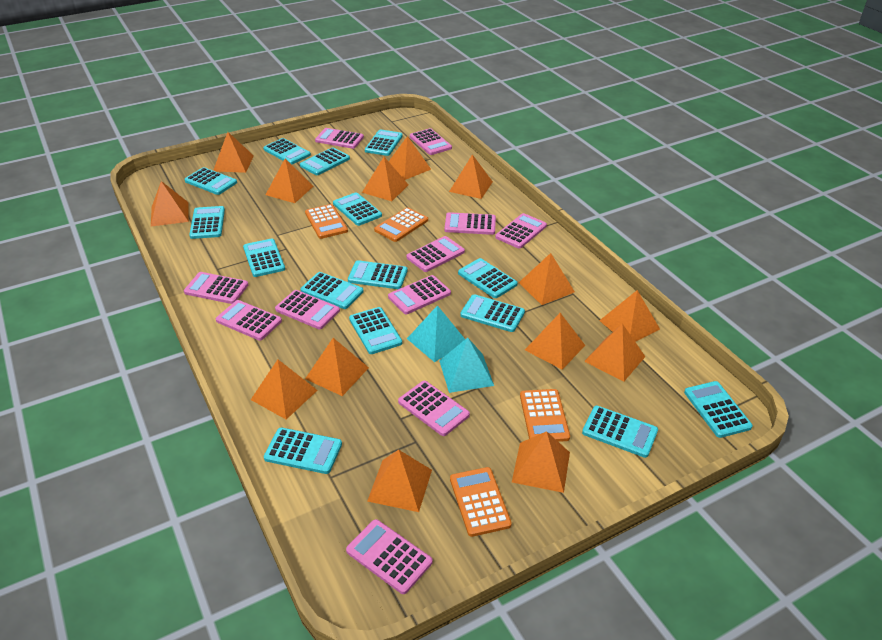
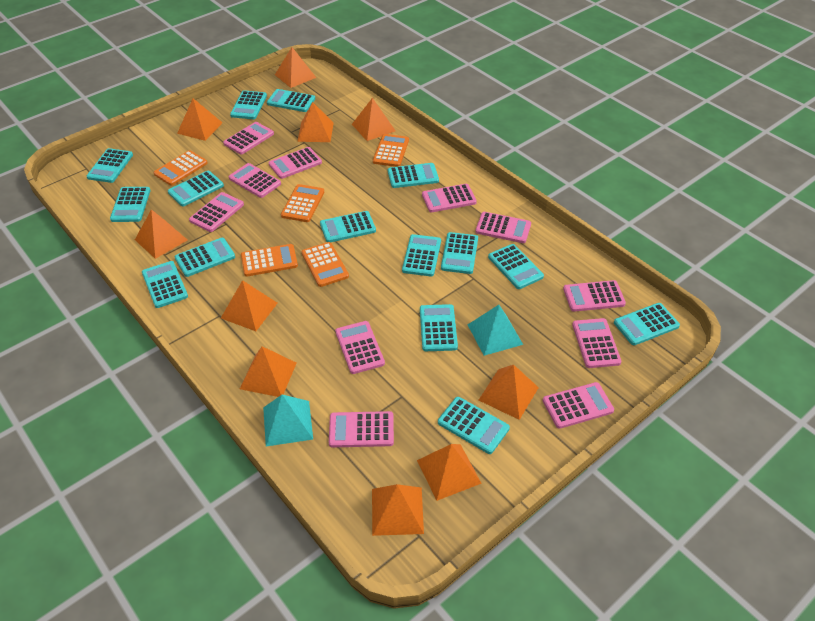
orange calculator: 4 -> 5
orange pyramid: 14 -> 10

